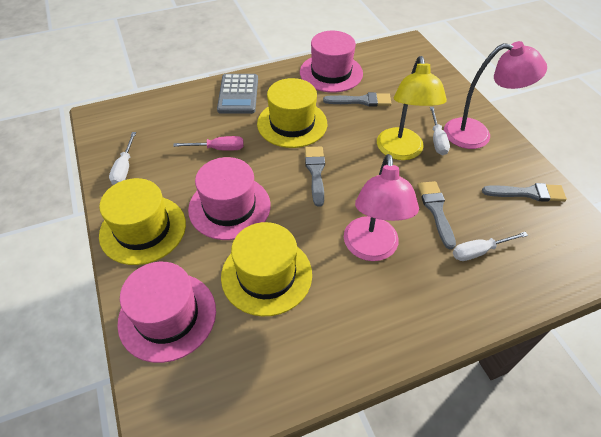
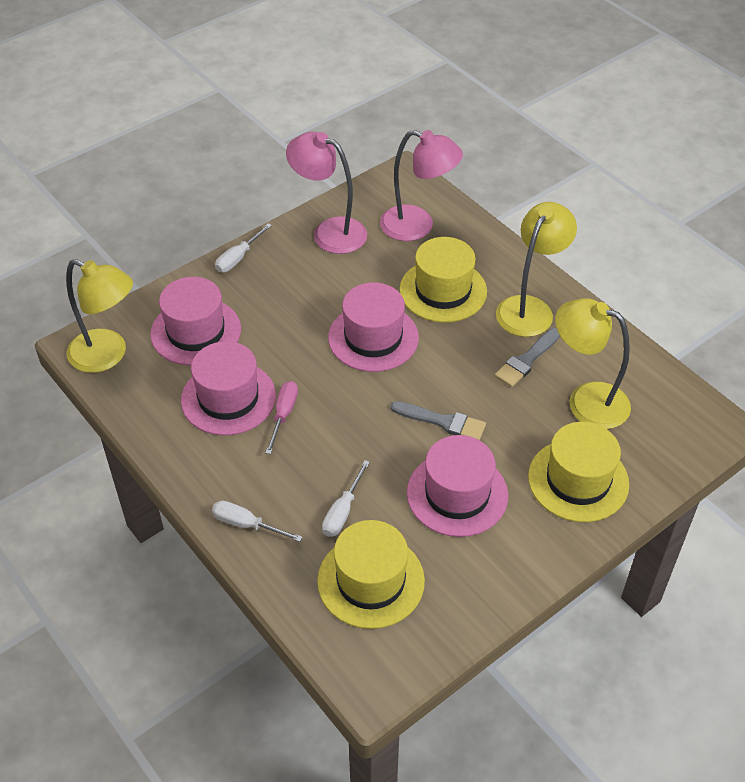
grey brush: 4 -> 2
grey calculator: 1 -> 0
pink hat: 3 -> 4
yellow lamp: 1 -> 3

